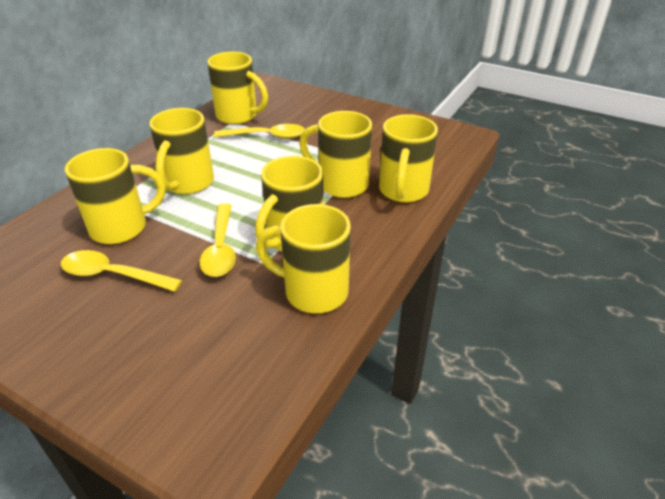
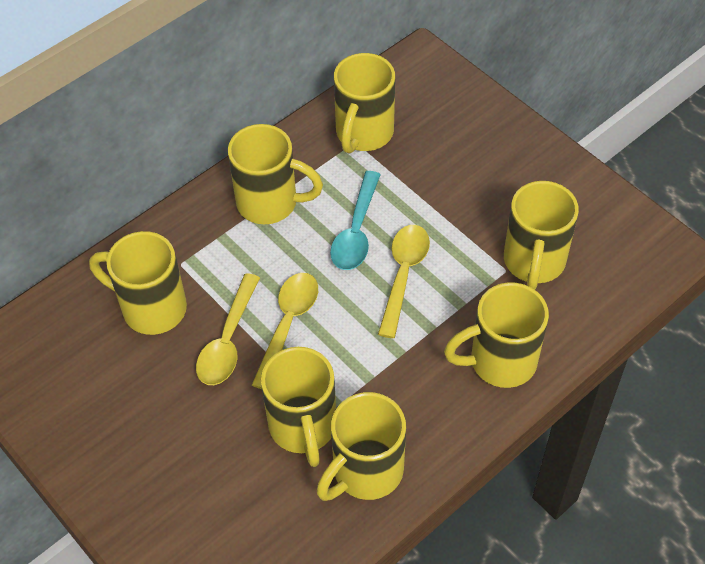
turquoise spoon: 0 -> 1

